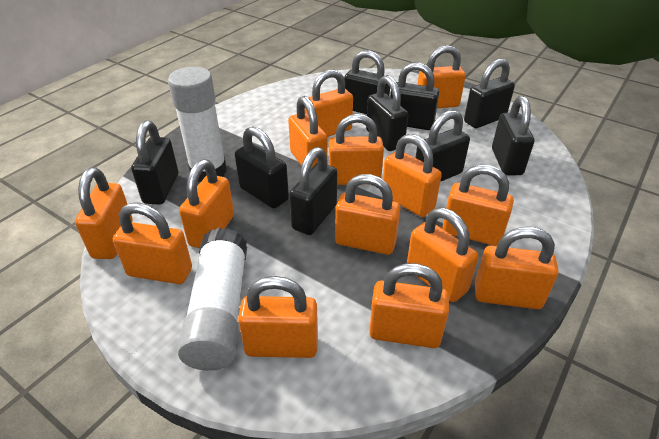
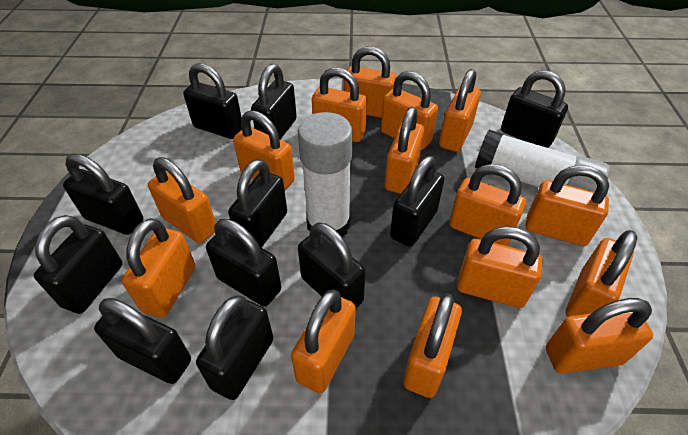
black padlock: 9 -> 11
orange padlock: 14 -> 15

